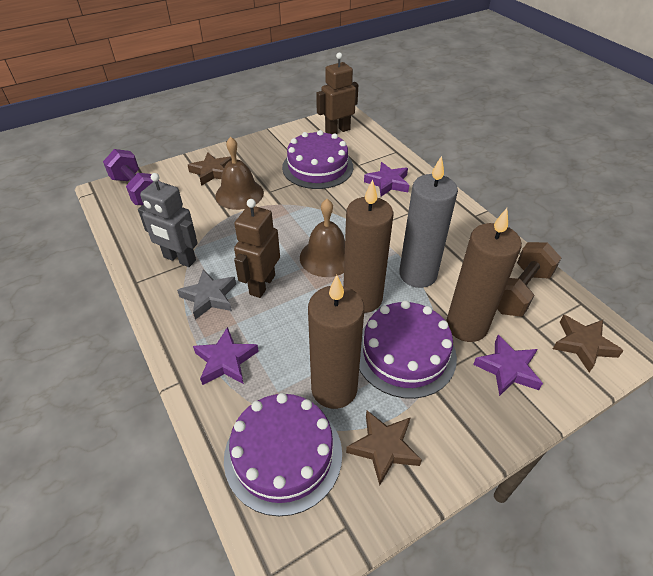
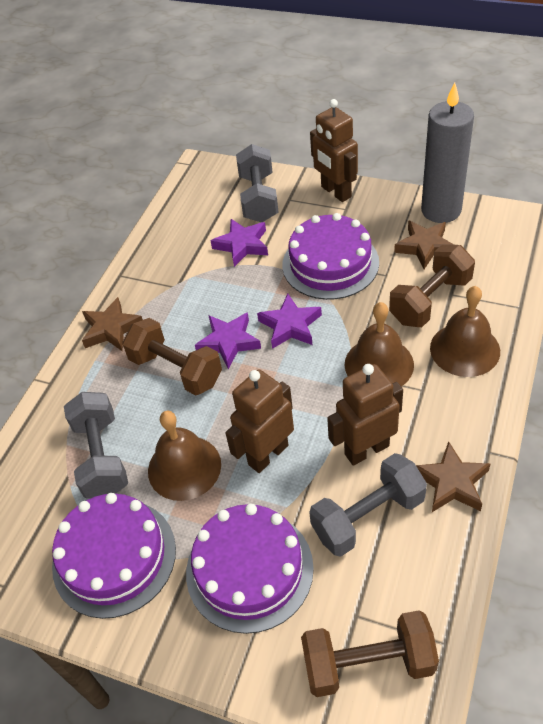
brown bell: 2 -> 3
brown candle: 3 -> 0
brown dumbbell: 1 -> 3
brown robot: 2 -> 3
grey dumbbell: 0 -> 3
grey robot: 1 -> 0
grey star: 1 -> 0
purple dumbbell: 1 -> 0

